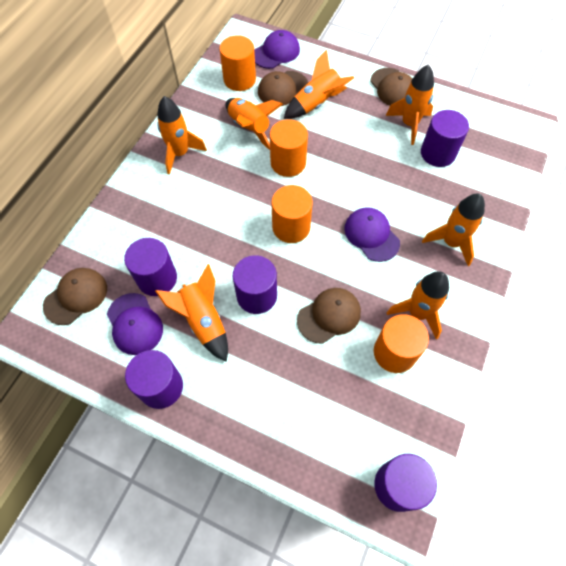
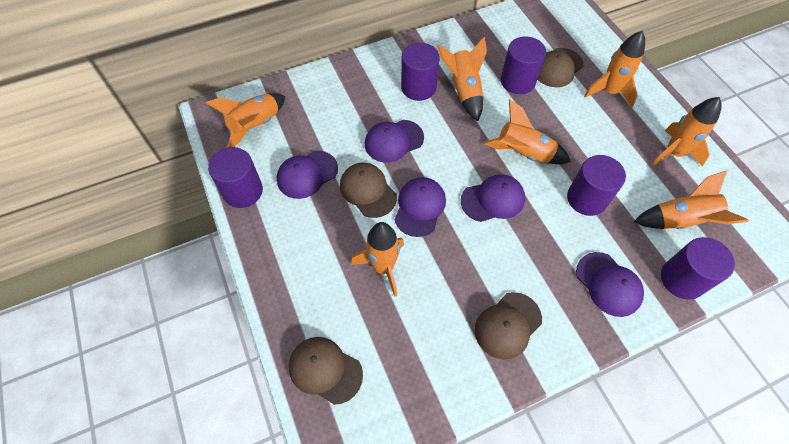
orange cylinder: 4 -> 0
purple cap: 3 -> 5

